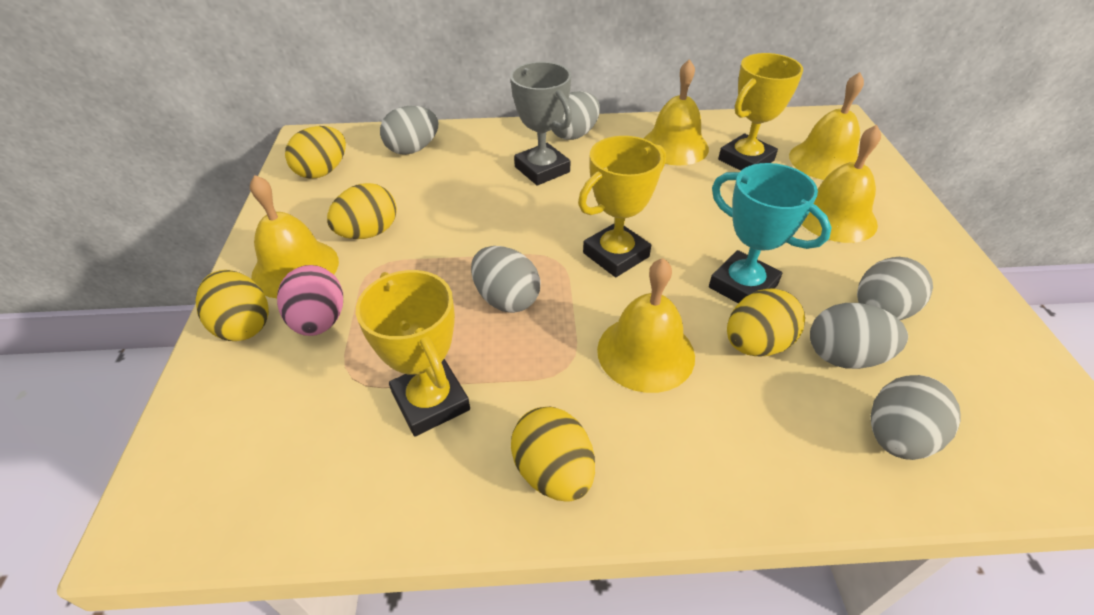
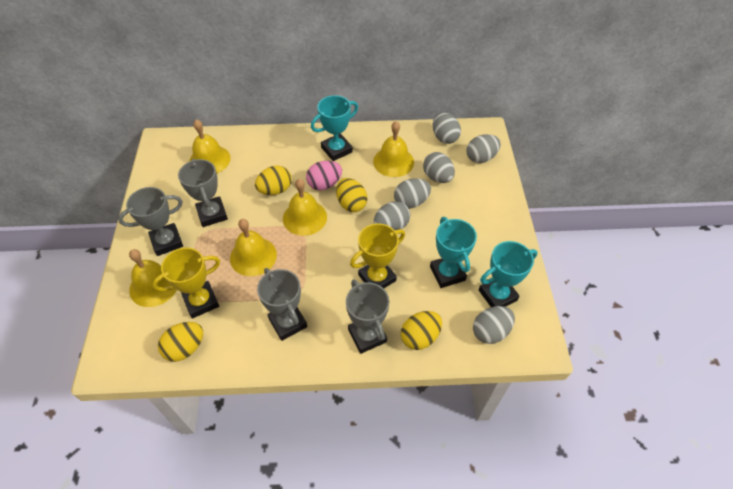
grey trophy: 1 -> 4
turquoise trophy: 1 -> 3
yellow egg: 5 -> 4
yellow trophy: 3 -> 2

